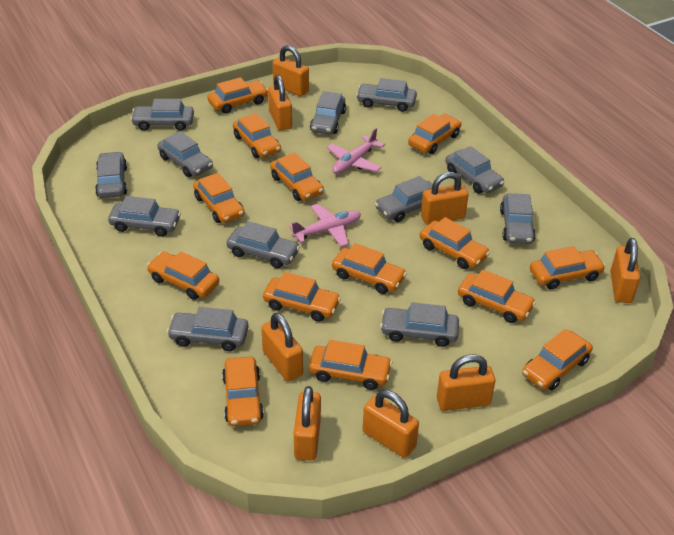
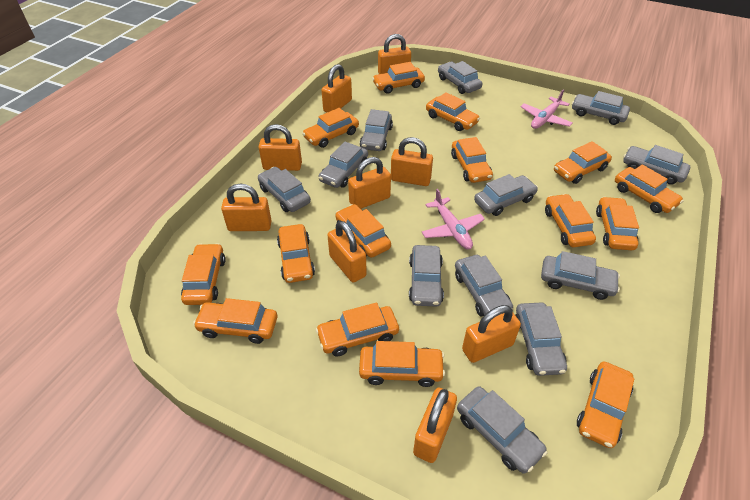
orange car: 14 -> 15
orange padlock: 8 -> 9

